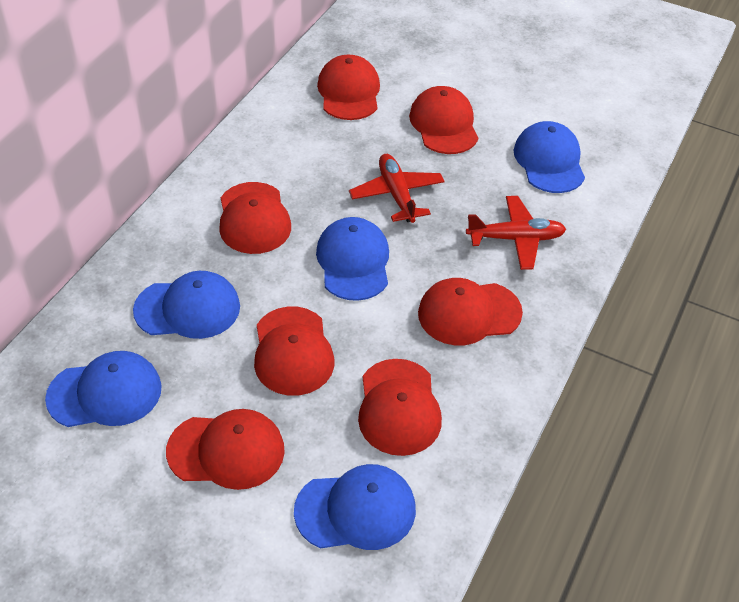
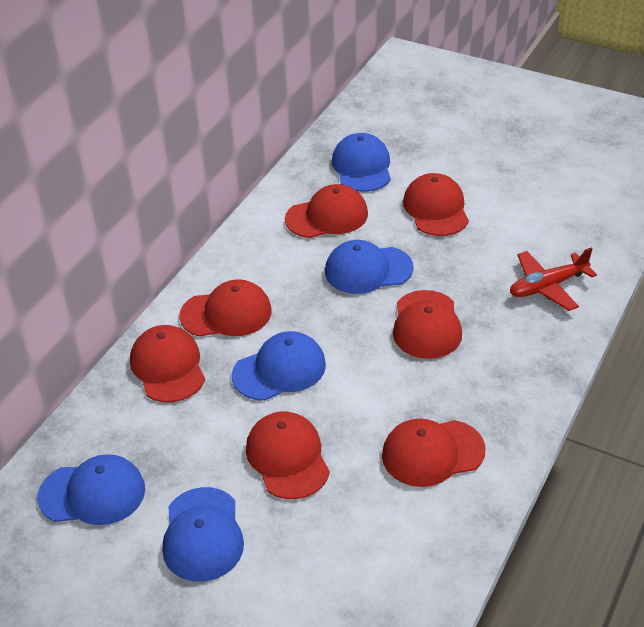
red plane: 2 -> 1

